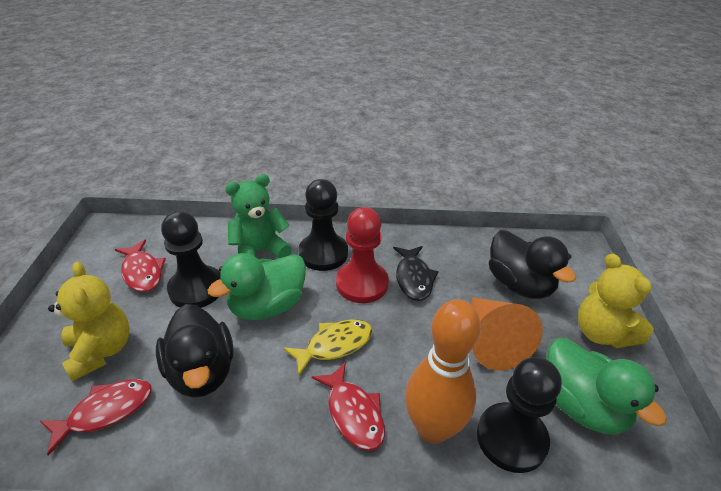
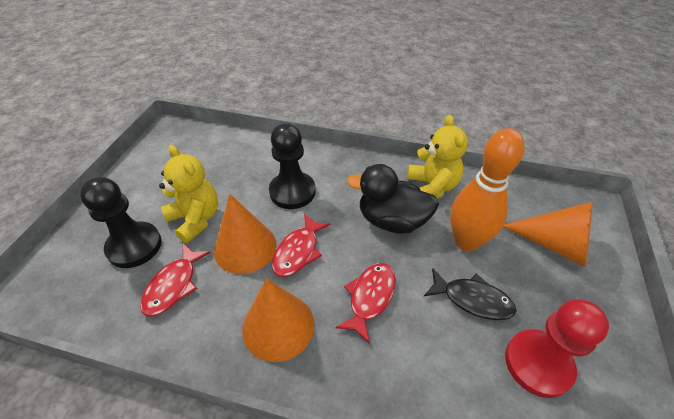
black duck: 2 -> 1
black pawn: 3 -> 2
green duck: 2 -> 0
green teddy bear: 1 -> 0
orange cone: 1 -> 3
yellow fish: 1 -> 0

